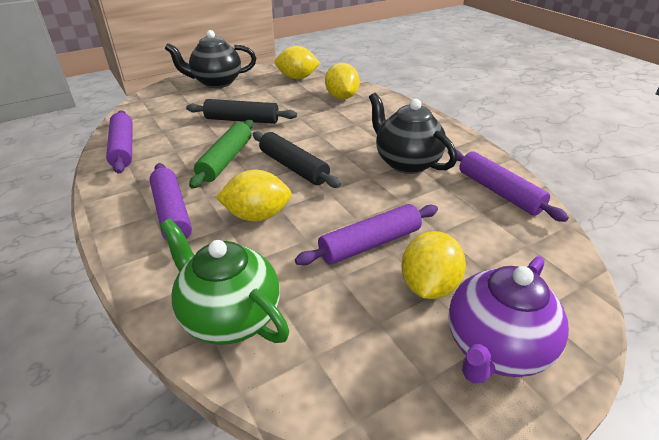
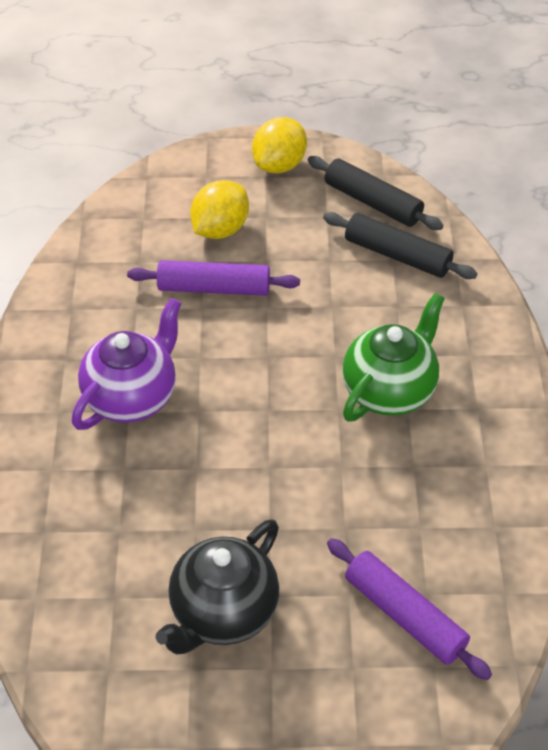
black teapot: 2 -> 1
green rolling pin: 1 -> 0
purple rolling pin: 4 -> 2
yellow lemon: 4 -> 2

